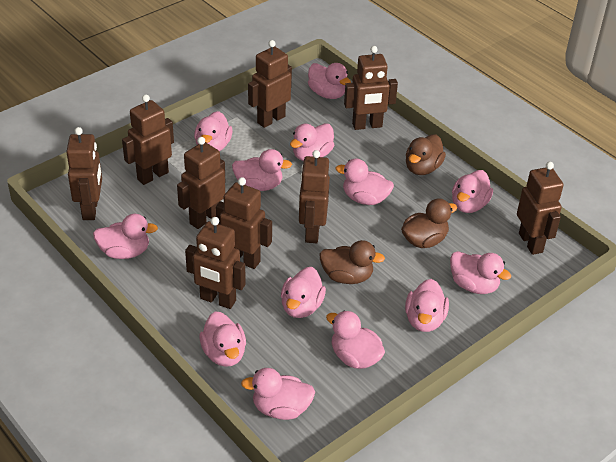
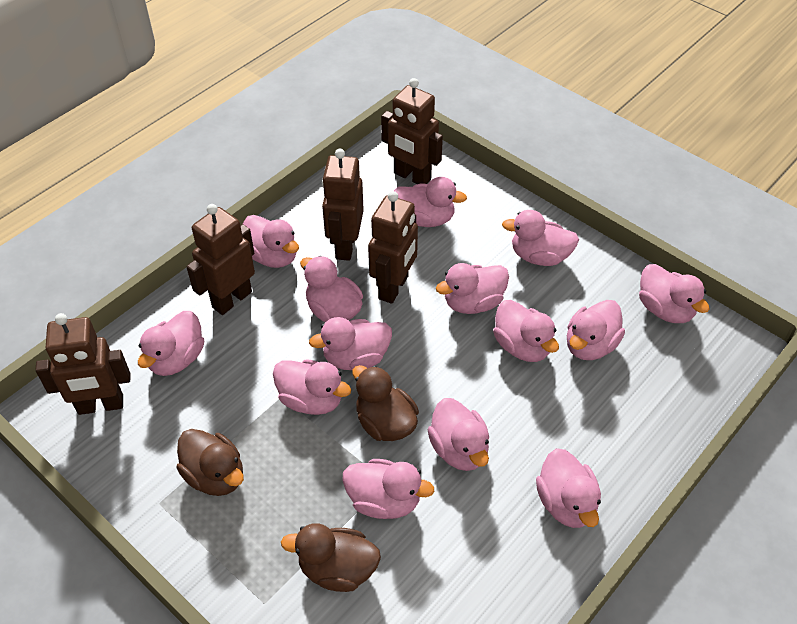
brown robot: 9 -> 5
pink duck: 13 -> 14

